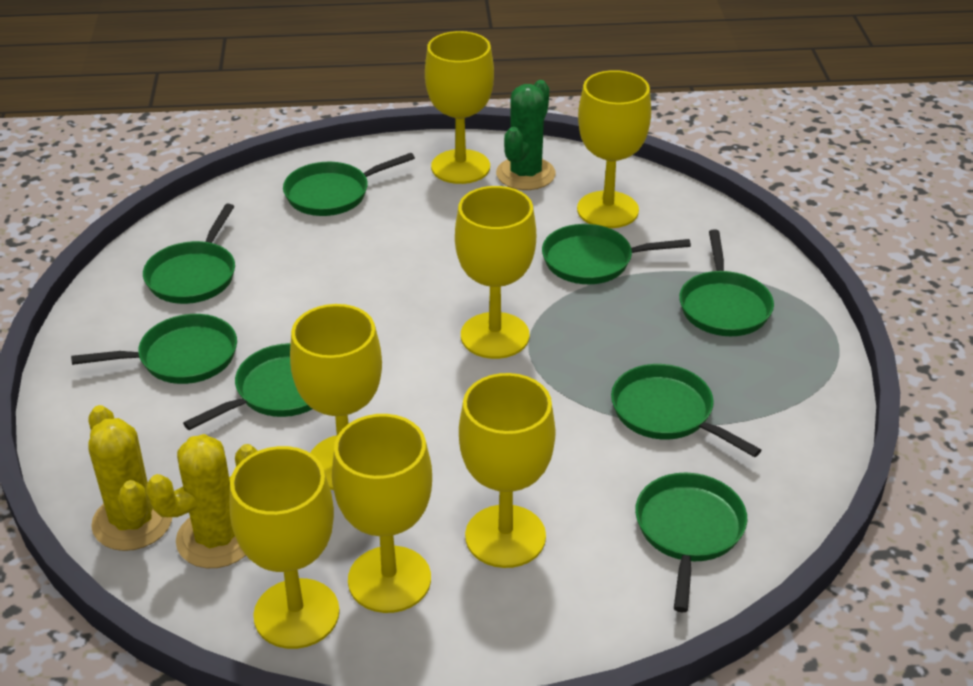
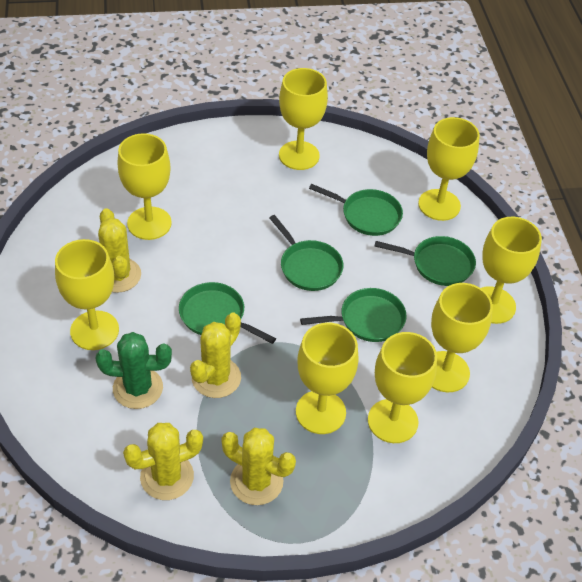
green pan: 8 -> 5
yellow cactus: 2 -> 4
yellow goblet: 7 -> 8

